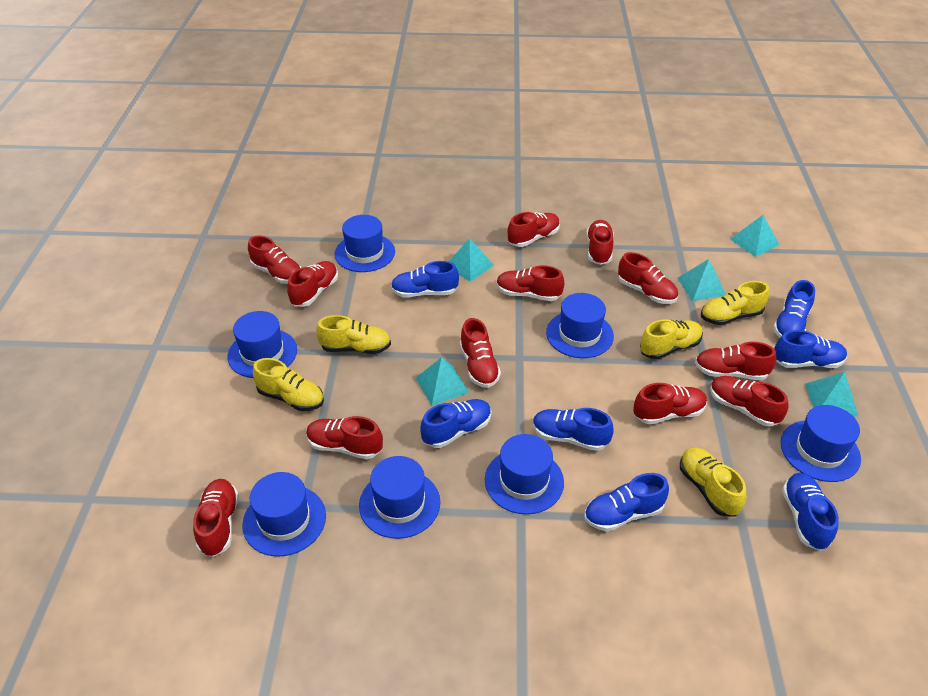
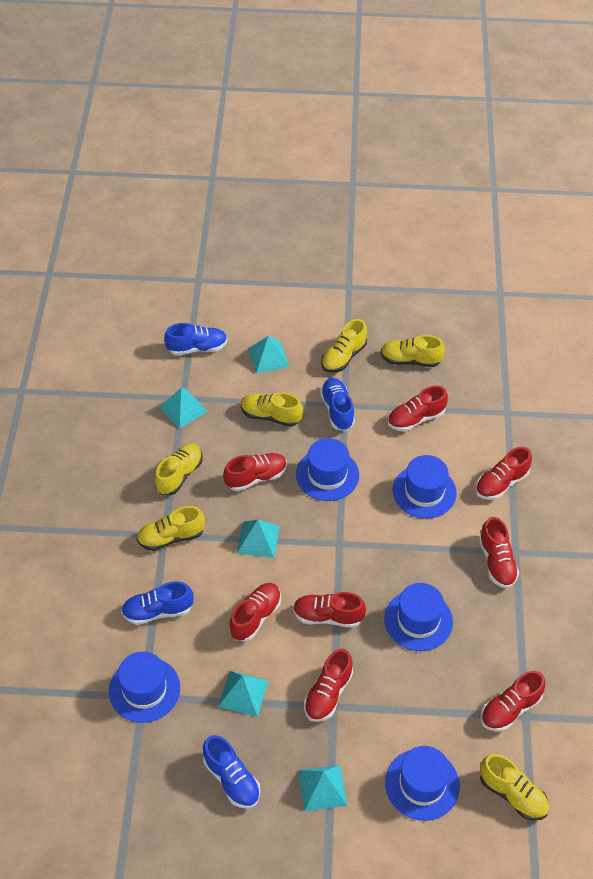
blue hat: 7 -> 5
blue shoe: 7 -> 4
red shoe: 12 -> 8
yellow shoe: 5 -> 6

